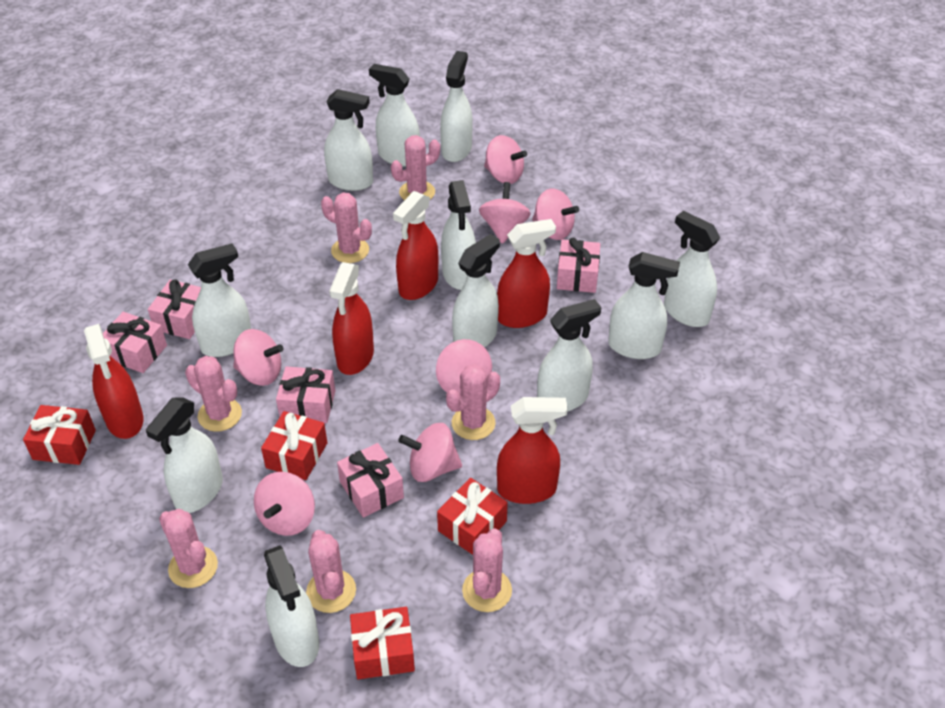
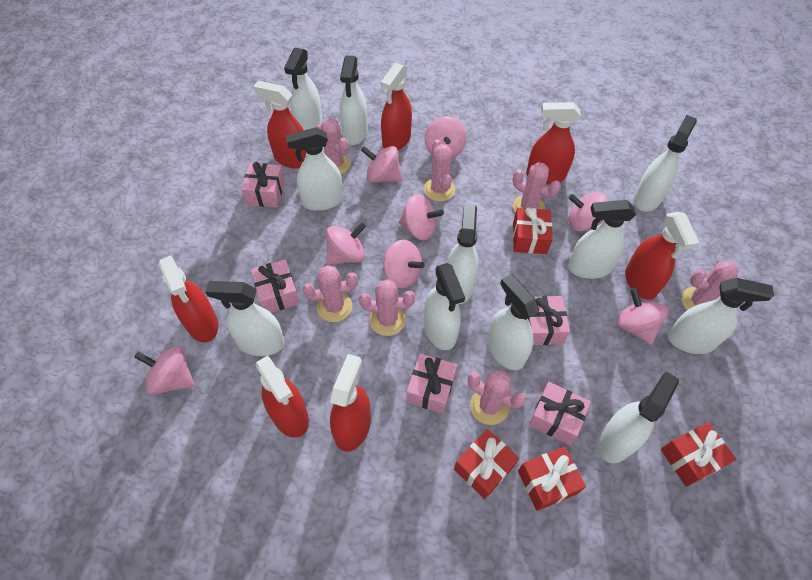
pink spinning top: 7 -> 8
red spray bottle: 5 -> 7

